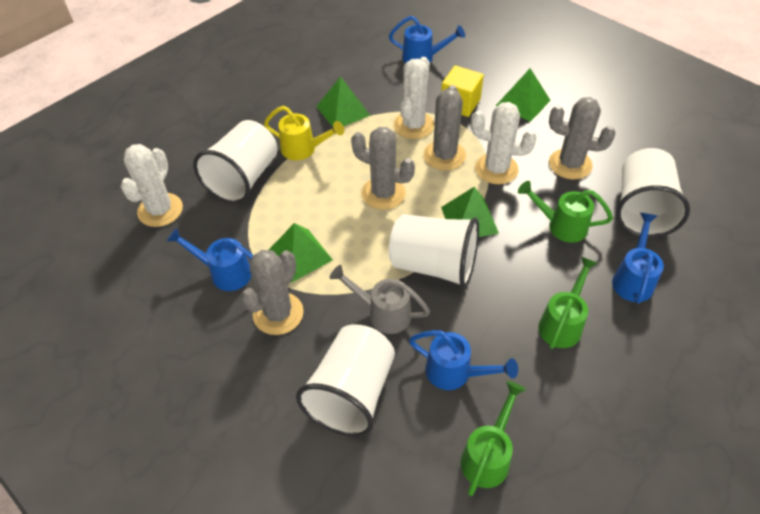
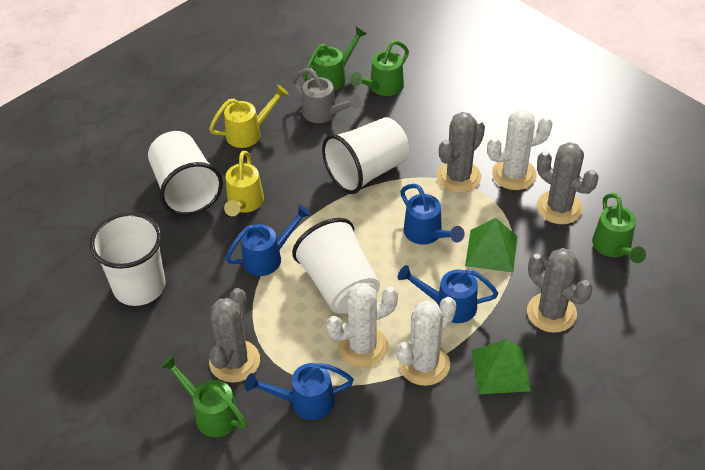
green pyramid: 4 -> 2
green watering can: 3 -> 4
yellow cube: 1 -> 0
yellow watering can: 1 -> 2

